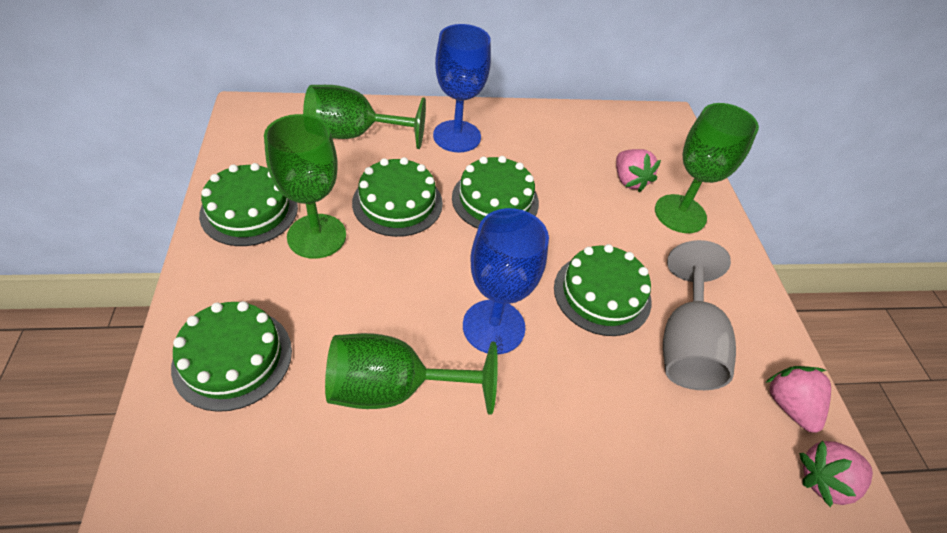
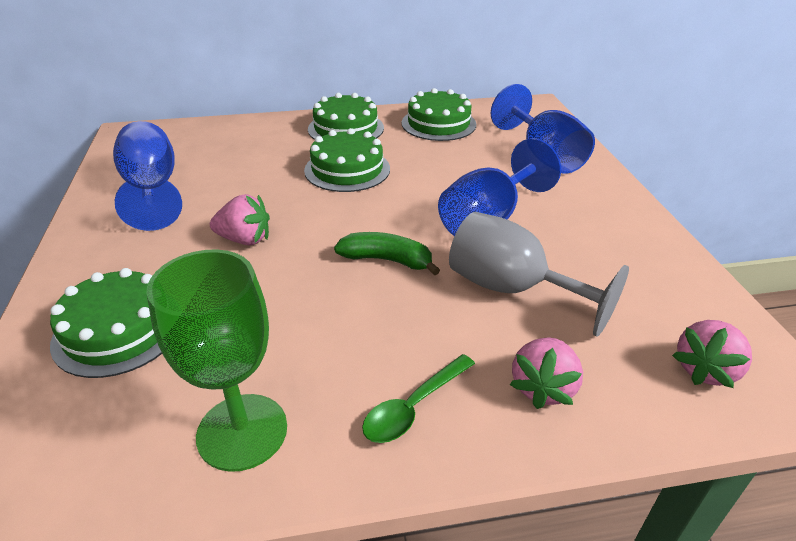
blue goblet: 2 -> 3
green banana: 0 -> 1
green cake: 5 -> 4
green goblet: 4 -> 1
green spoon: 0 -> 1

